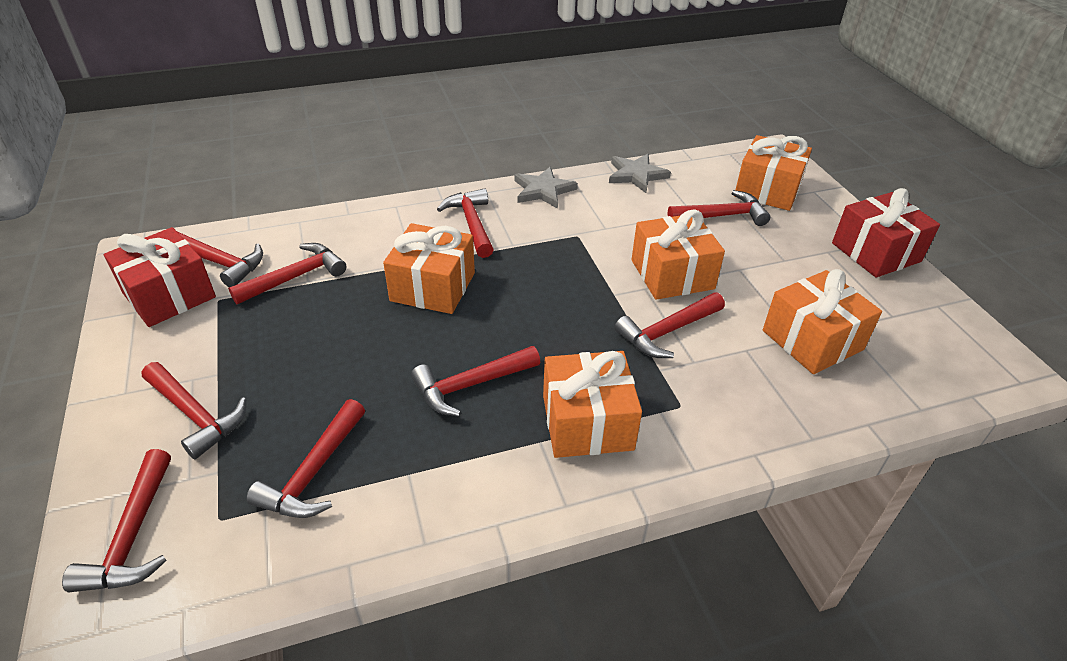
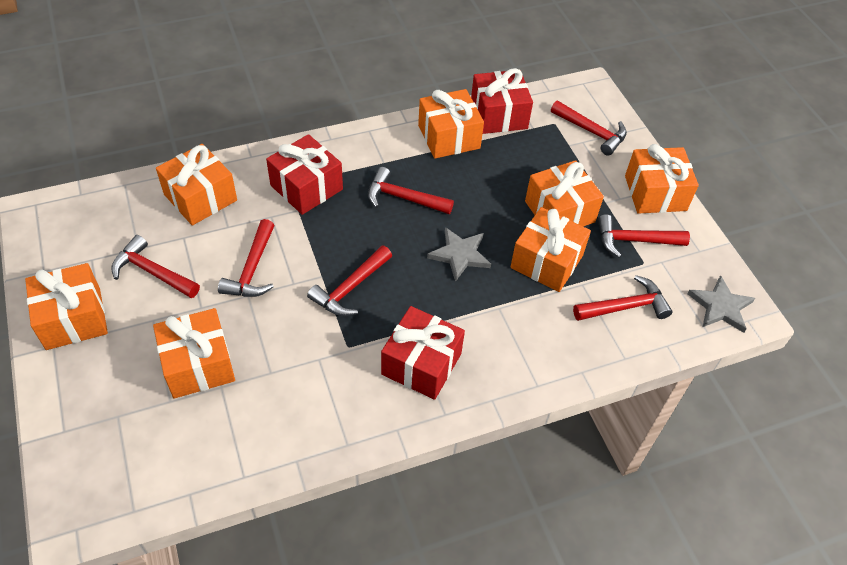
orange gift: 5 -> 7
red gift: 2 -> 3
red hammer: 9 -> 7

